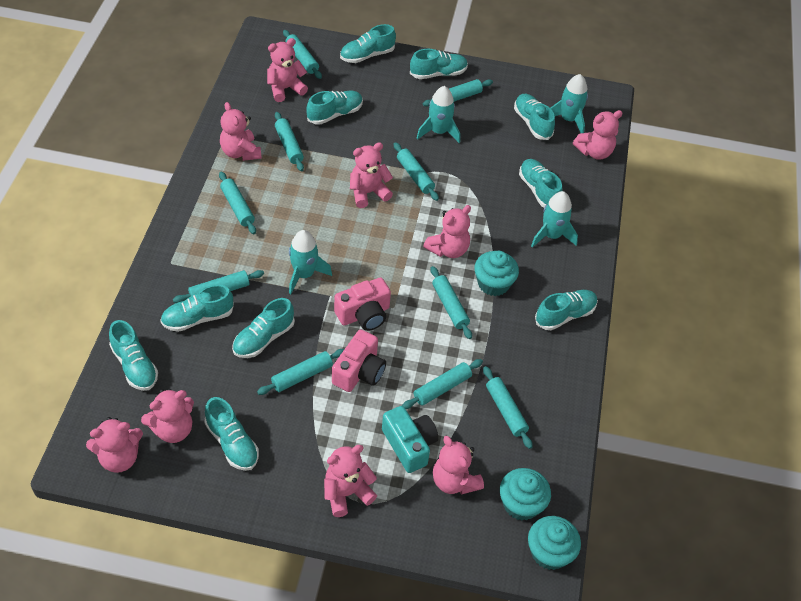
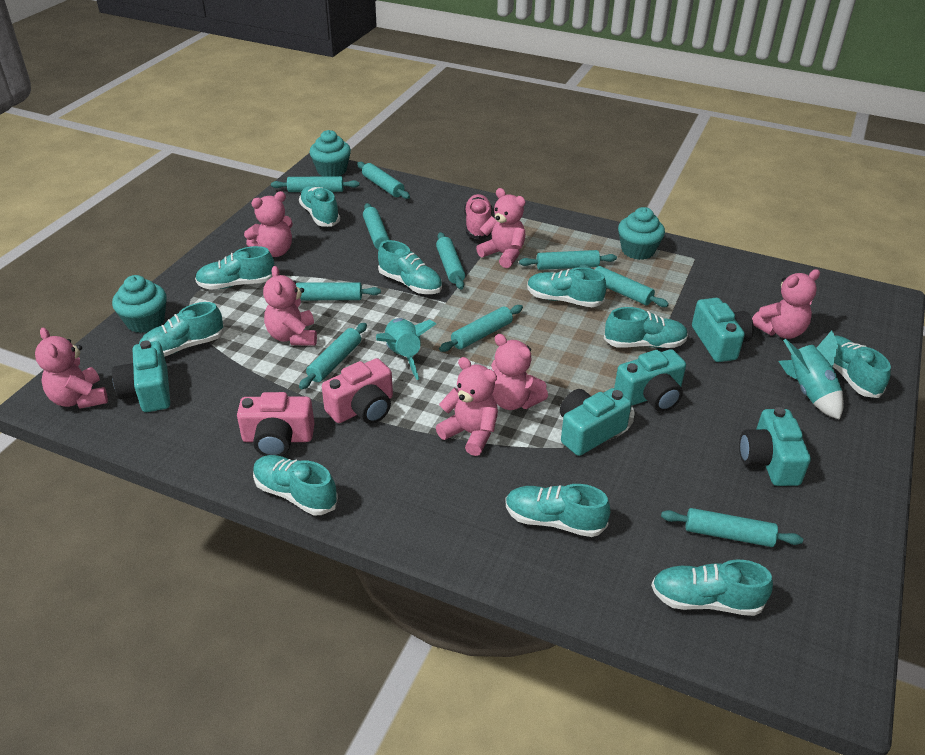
pink shoe: 0 -> 1
pink teddy bear: 9 -> 7
turquoise camera: 1 -> 5
turquoise rocket: 4 -> 2

